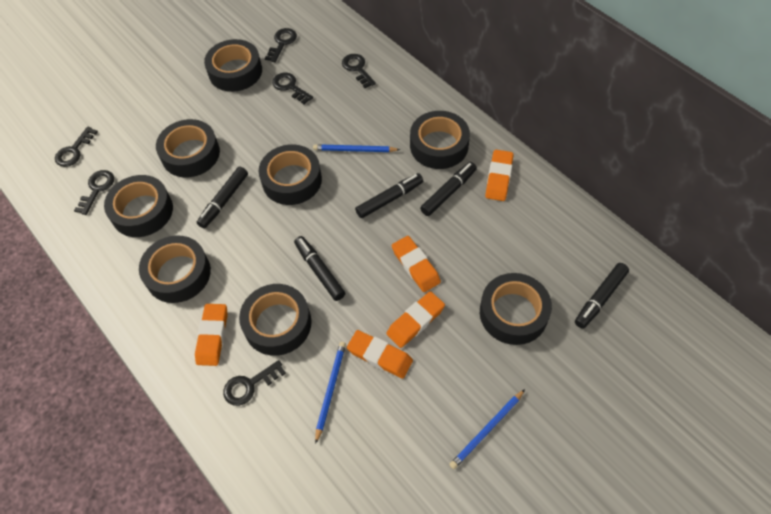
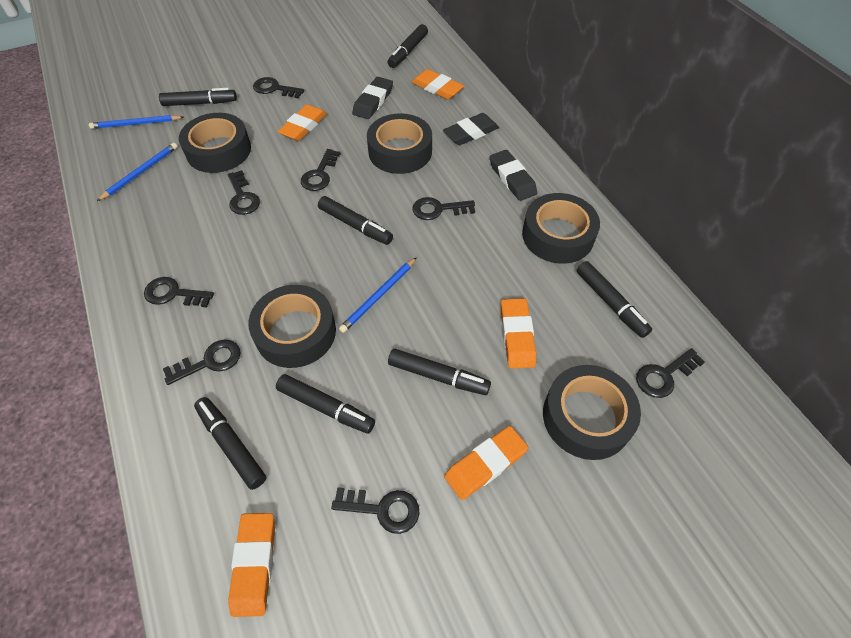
black eraser: 0 -> 3
black key: 6 -> 8
black marker: 5 -> 7
black tape: 8 -> 5

